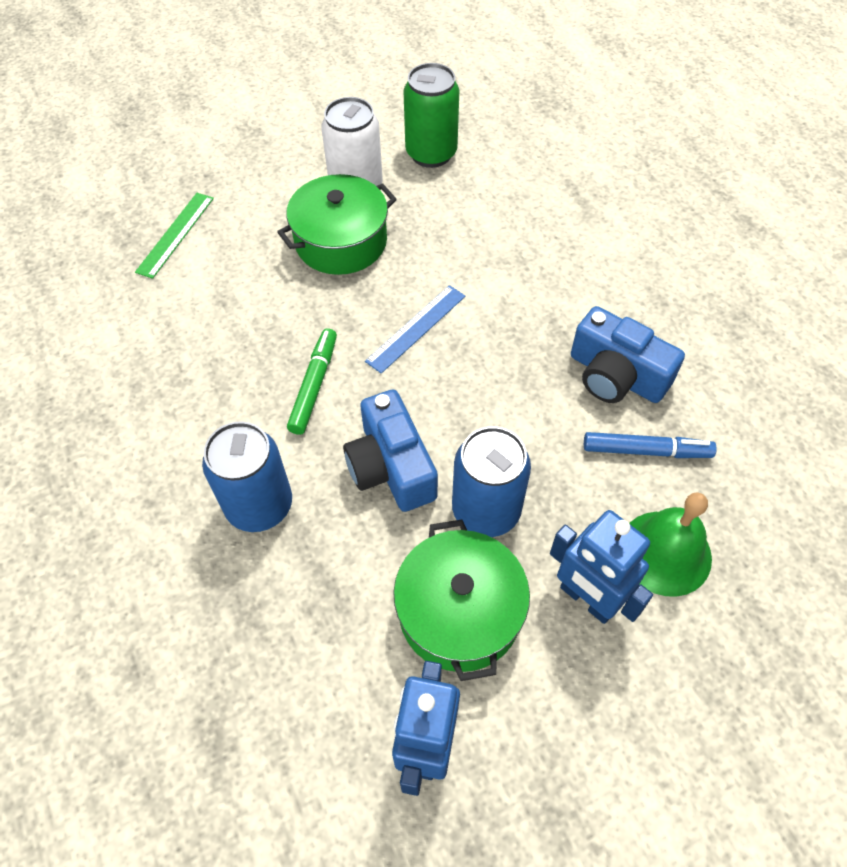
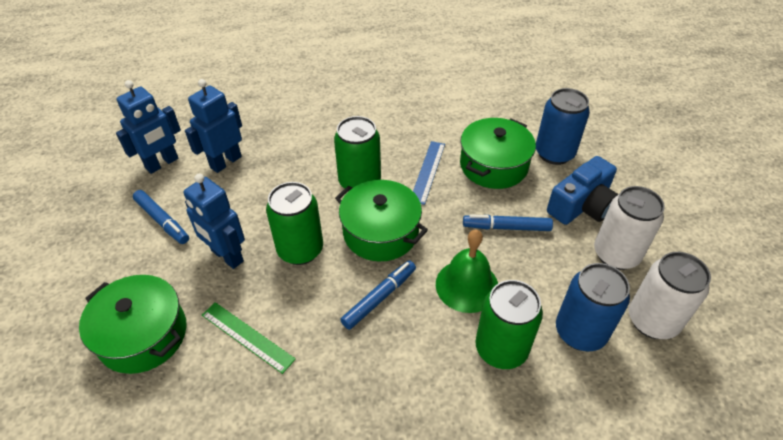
blue camera: 2 -> 1
blue marker: 1 -> 3
blue robot: 2 -> 3
green can: 1 -> 3
green marker: 1 -> 0
green pot: 2 -> 3
white can: 1 -> 2

